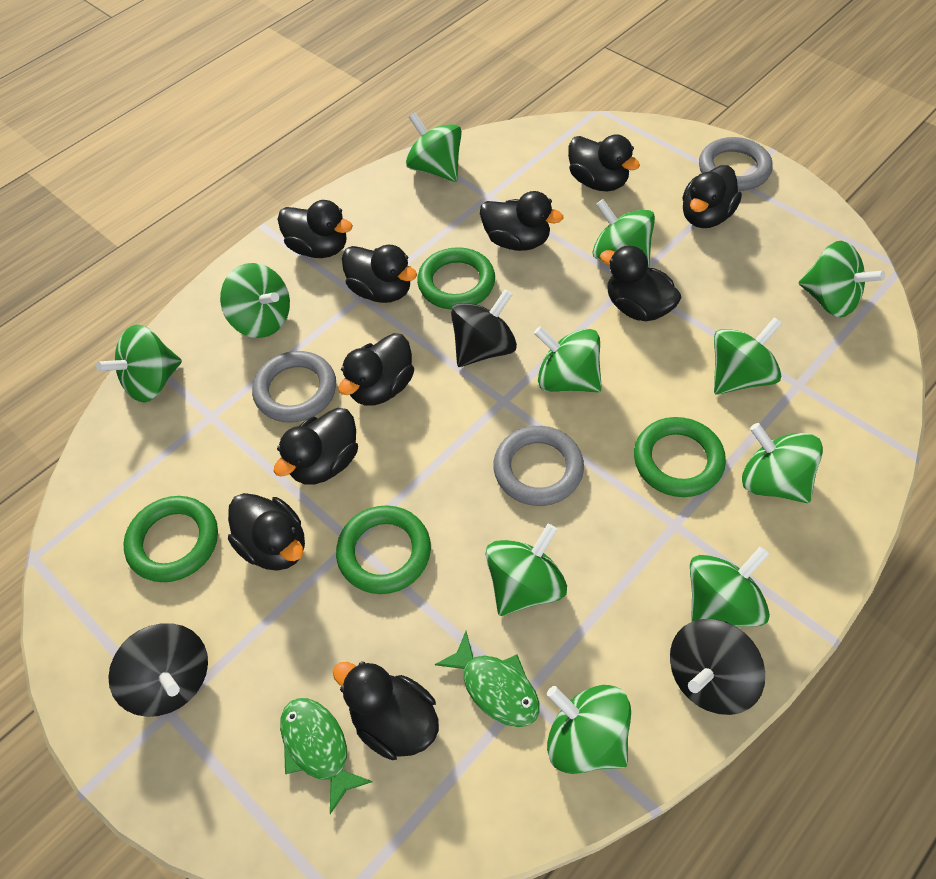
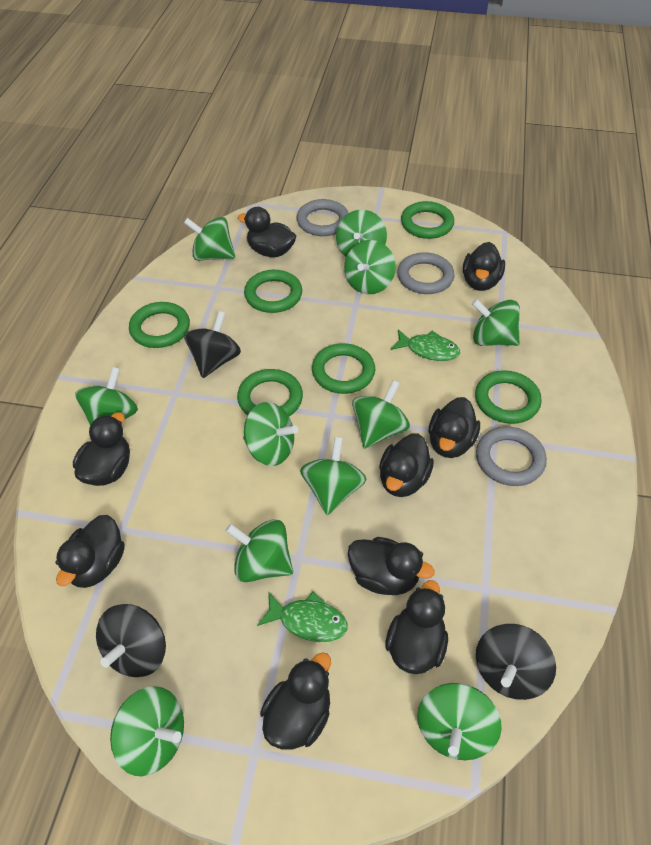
black duck: 10 -> 9
green ring: 4 -> 6

